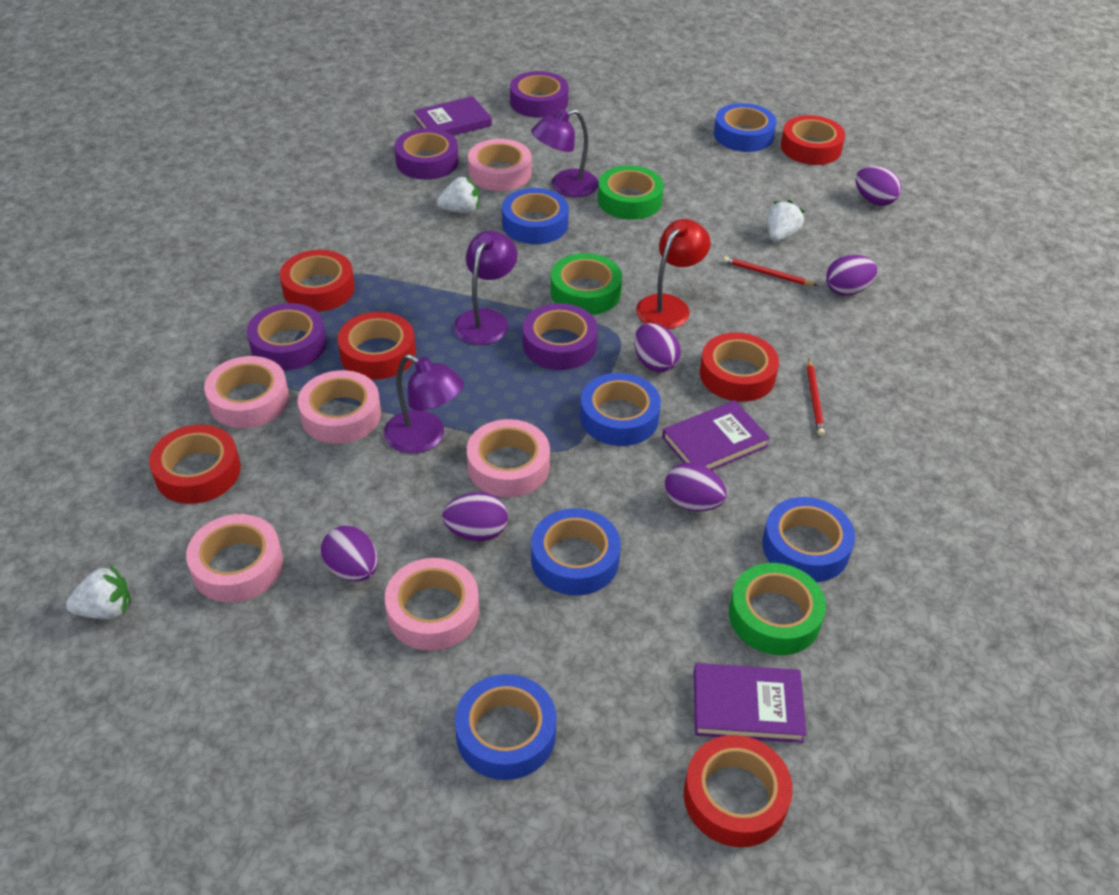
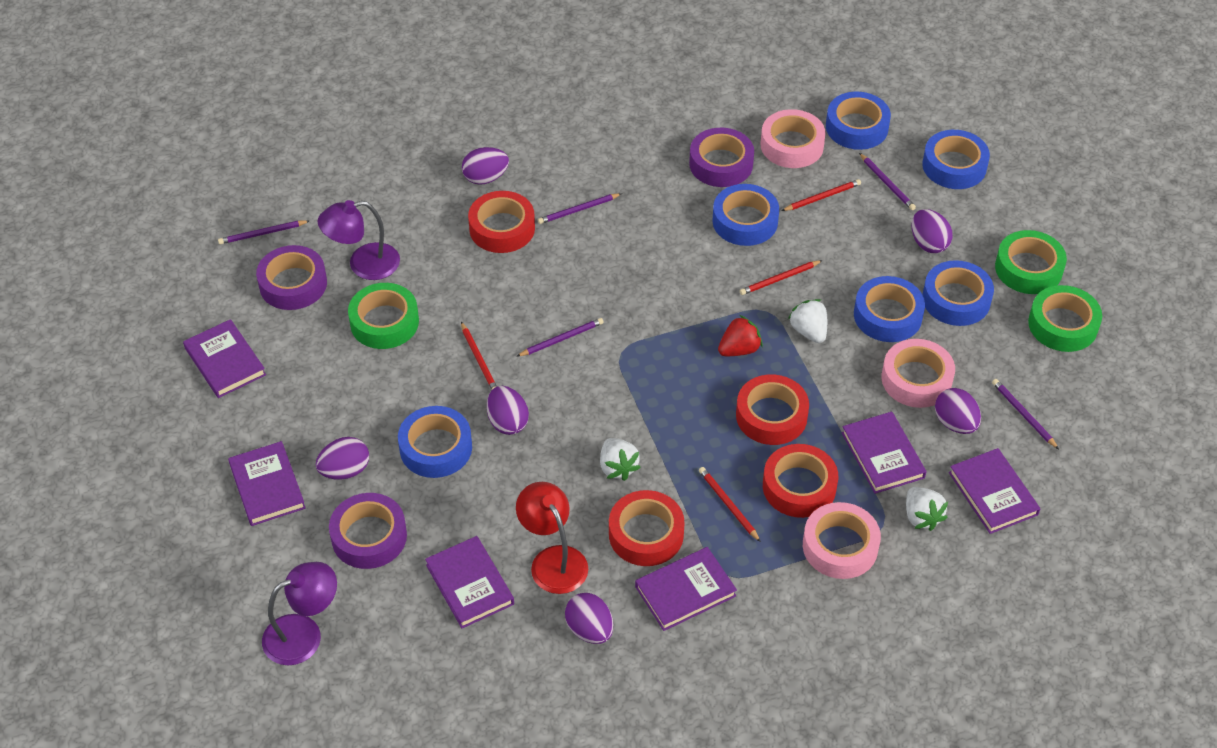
pink tape: 6 -> 3
purple book: 3 -> 6
purple lamp: 3 -> 2
purple pencil: 0 -> 5
purple tape: 4 -> 3
red pencil: 2 -> 4
red strawberry: 0 -> 1
red tape: 6 -> 4

